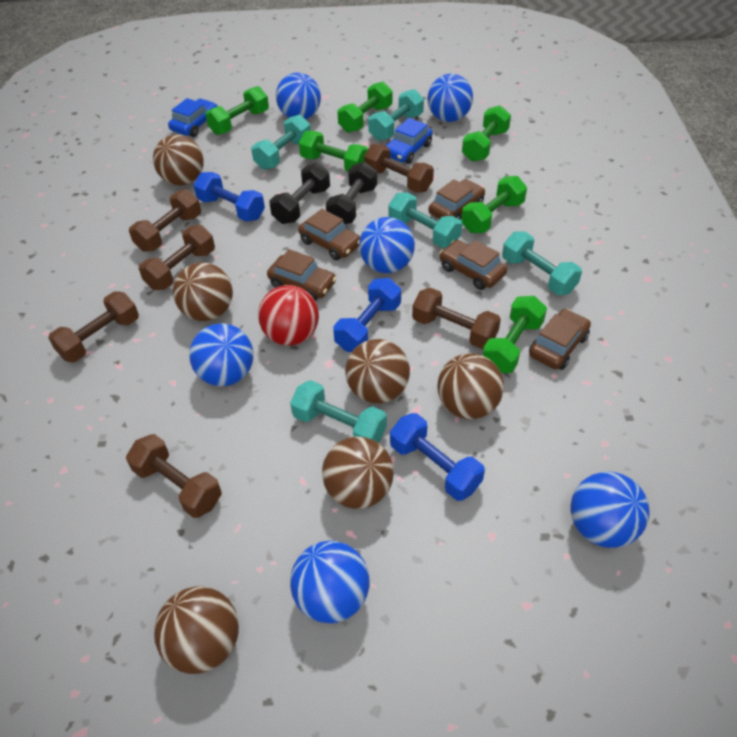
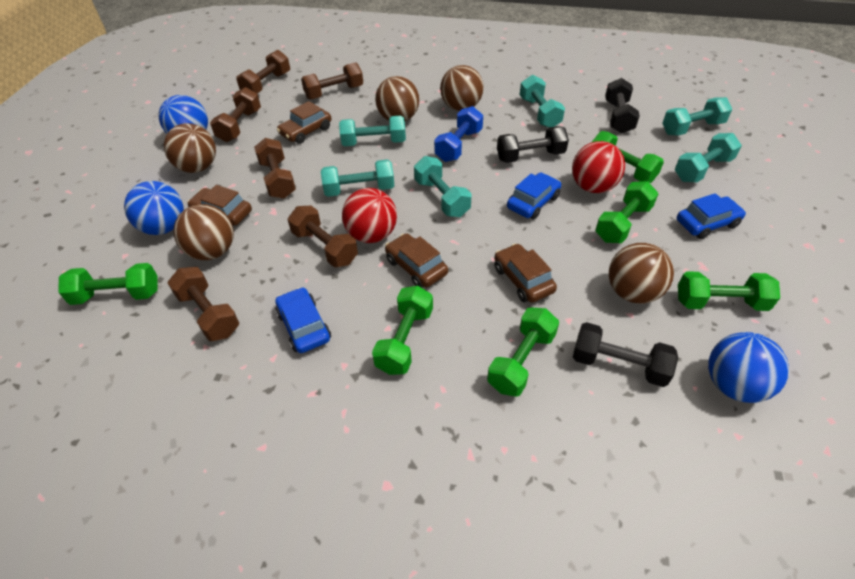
black dumbbell: 2 -> 3
blue ball: 6 -> 3
blue car: 2 -> 3
blue dumbbell: 3 -> 1
brown ball: 6 -> 5
brown car: 5 -> 4
red ball: 1 -> 2
turquoise dumbbell: 5 -> 6

